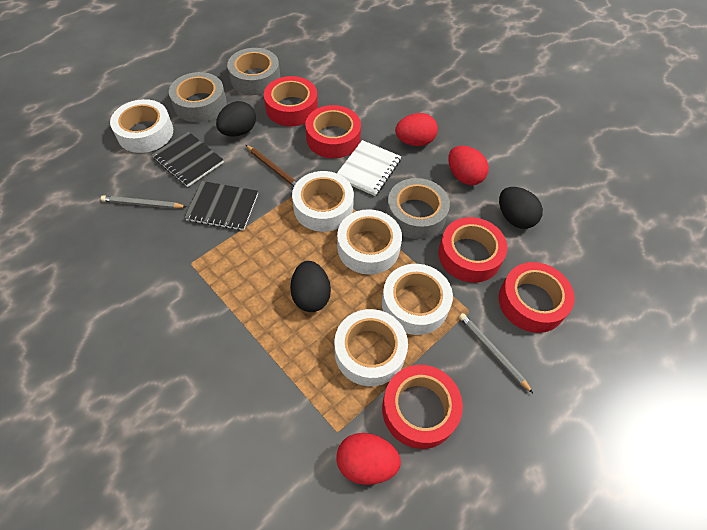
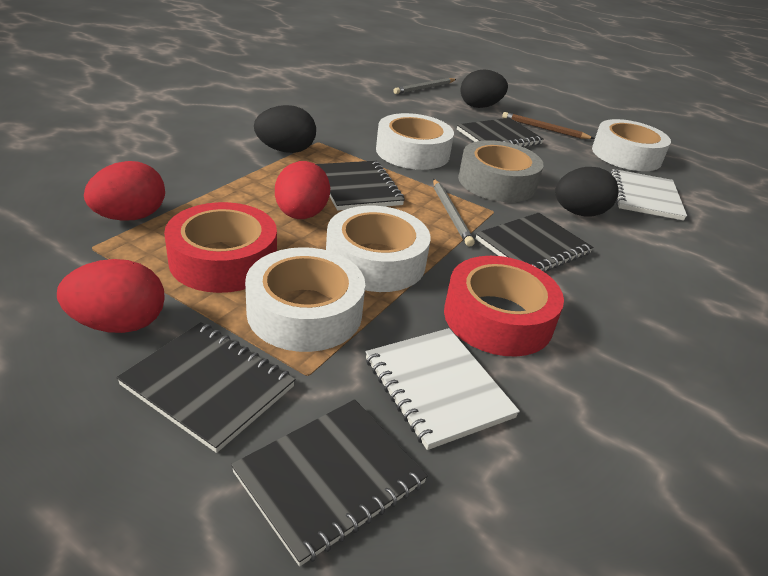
black notebook: 2 -> 5
grey tape: 3 -> 1
red tape: 5 -> 2
white notebook: 1 -> 2
white tape: 5 -> 4

